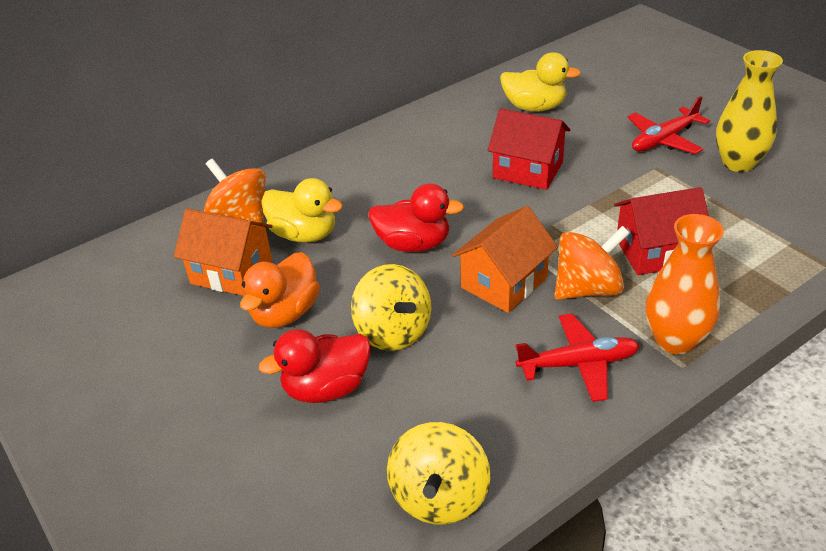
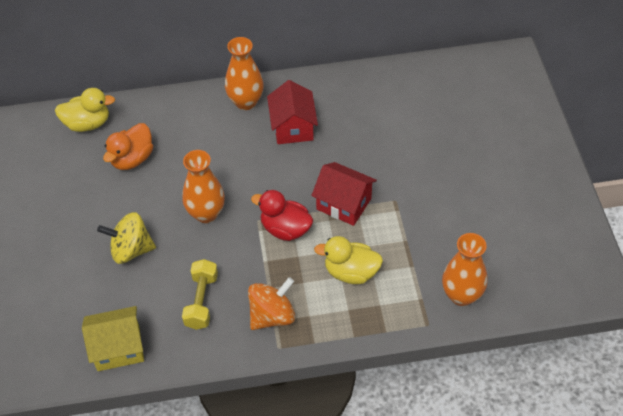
orange house: 2 -> 0
orange spinning top: 2 -> 1
orange vase: 1 -> 3
red duck: 2 -> 1
red plane: 2 -> 0
yellow dumbbell: 0 -> 1
yellow house: 0 -> 1
yellow spinning top: 2 -> 1
yellow vase: 1 -> 0

